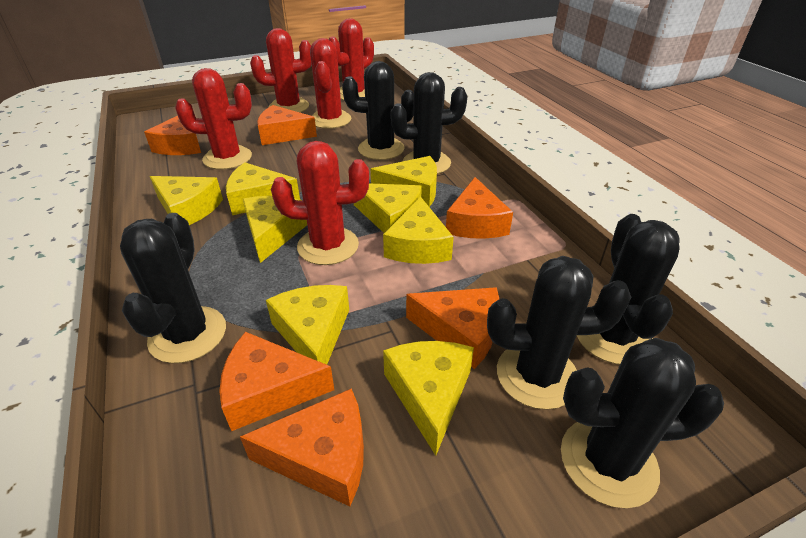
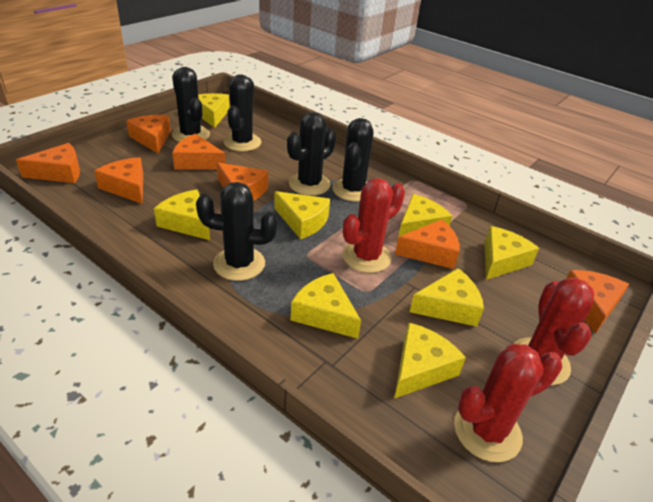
black cactus: 6 -> 5
orange cheese: 6 -> 7
red cactus: 5 -> 3

